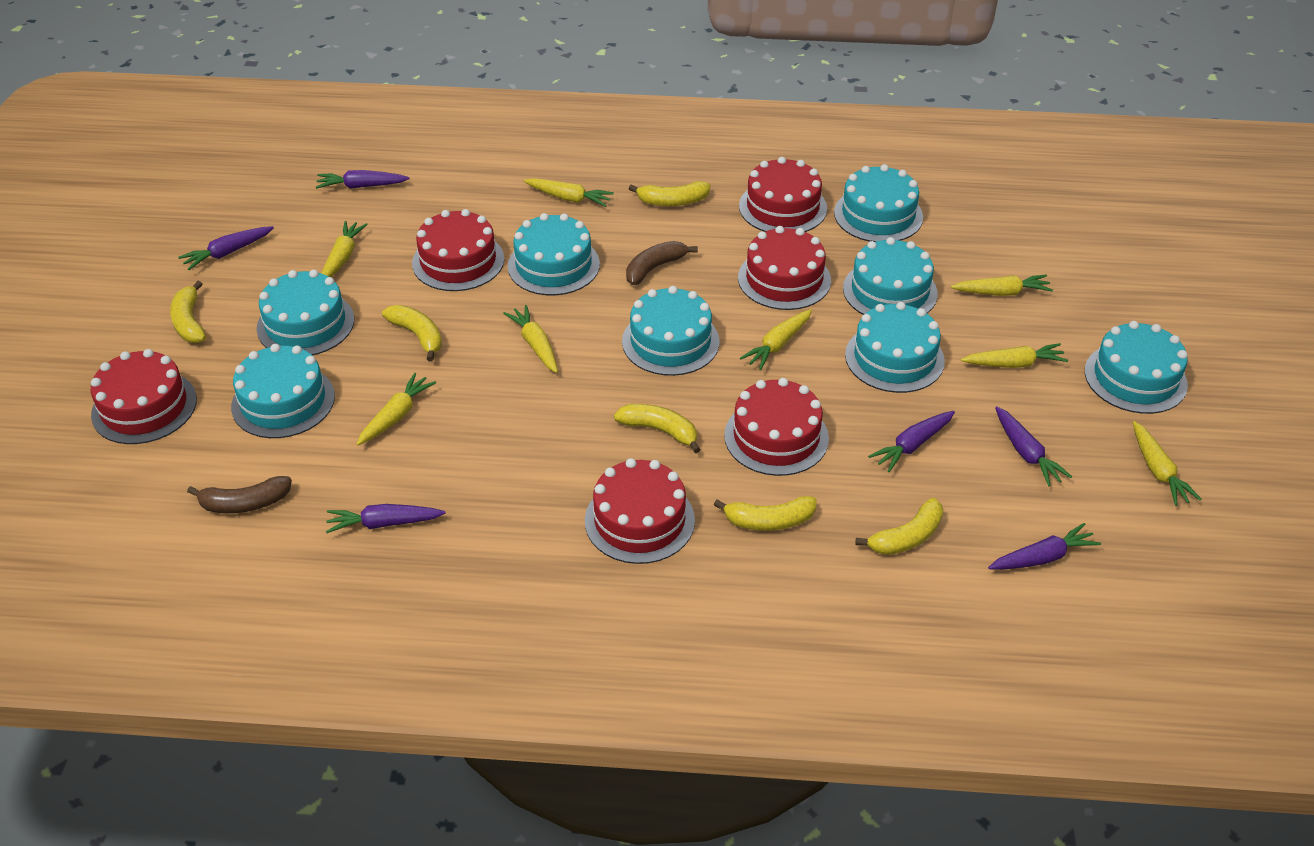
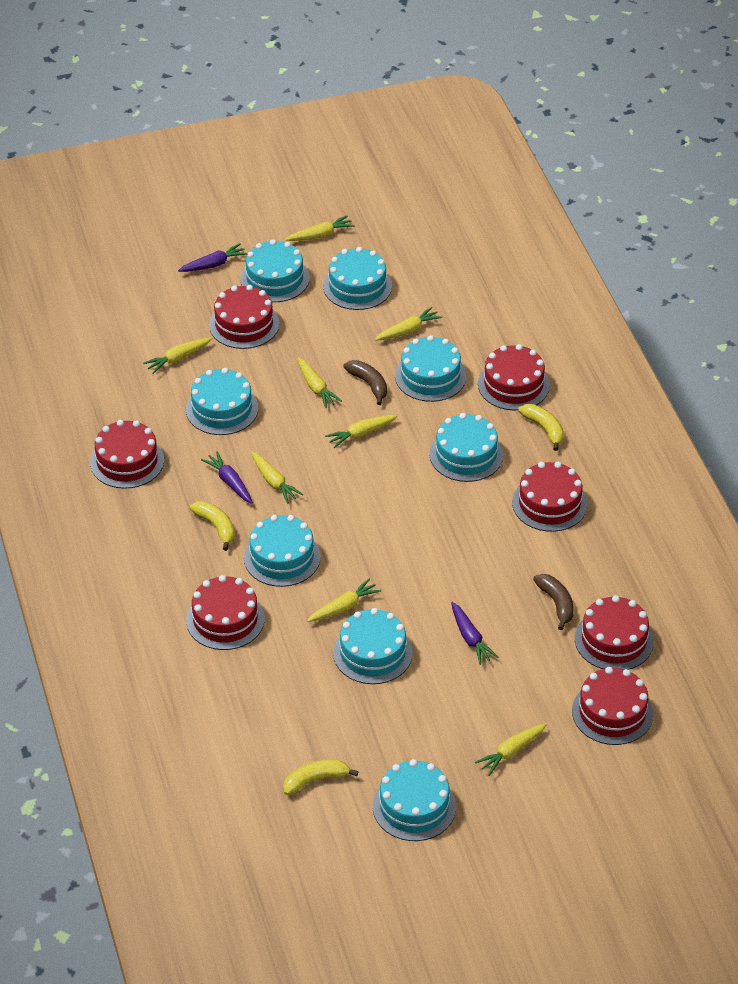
purple carrot: 6 -> 3
red cake: 6 -> 7
yellow banana: 6 -> 3

